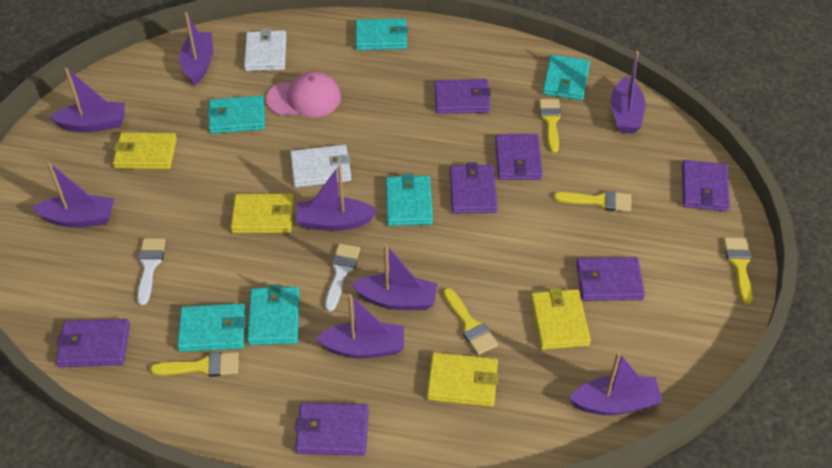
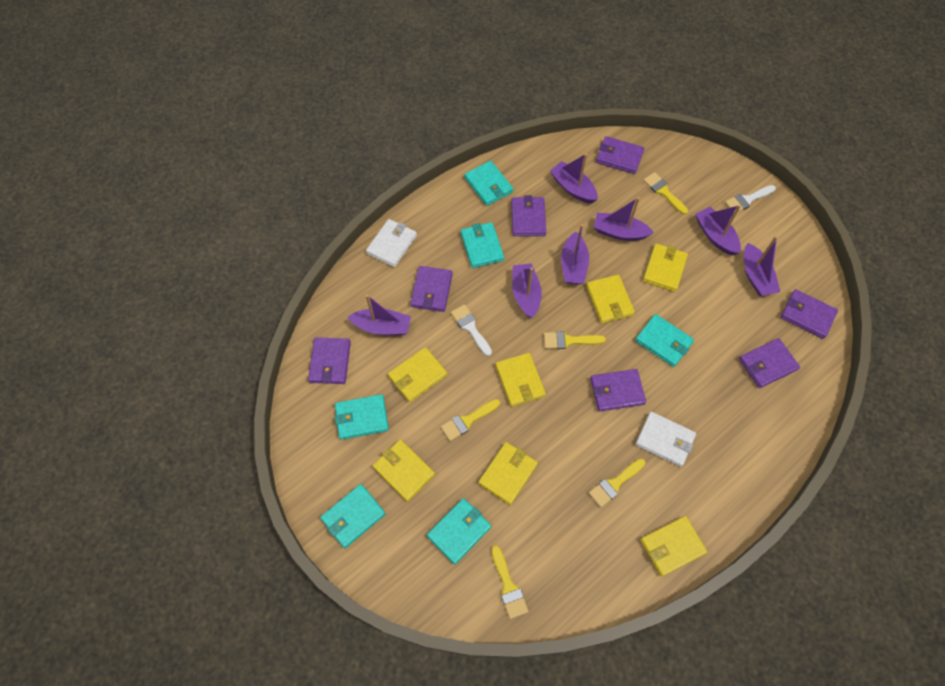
pink cap: 1 -> 0
purple boat: 8 -> 7
yellow wallet: 4 -> 7

